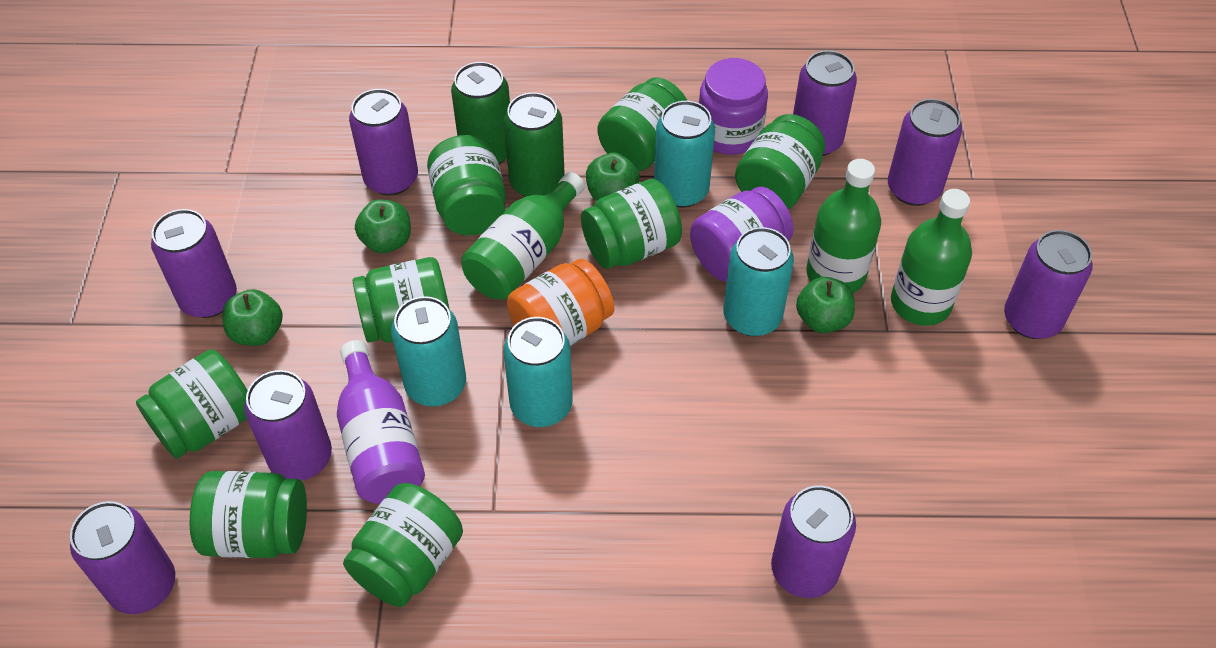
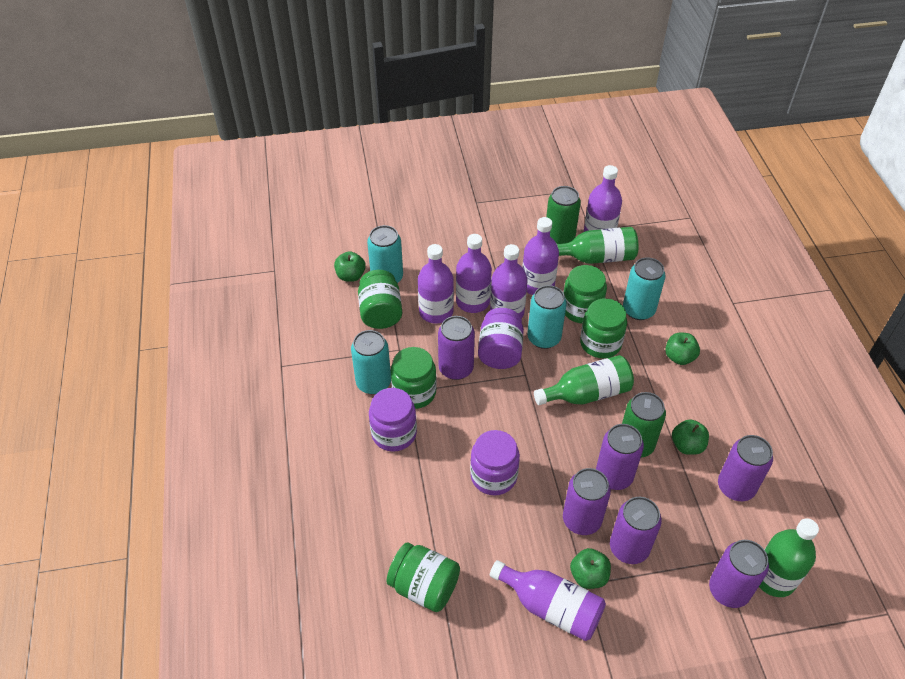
green jar: 8 -> 5
orange jar: 1 -> 0
purple bottle: 1 -> 6
purple can: 8 -> 6
purple jar: 2 -> 3

